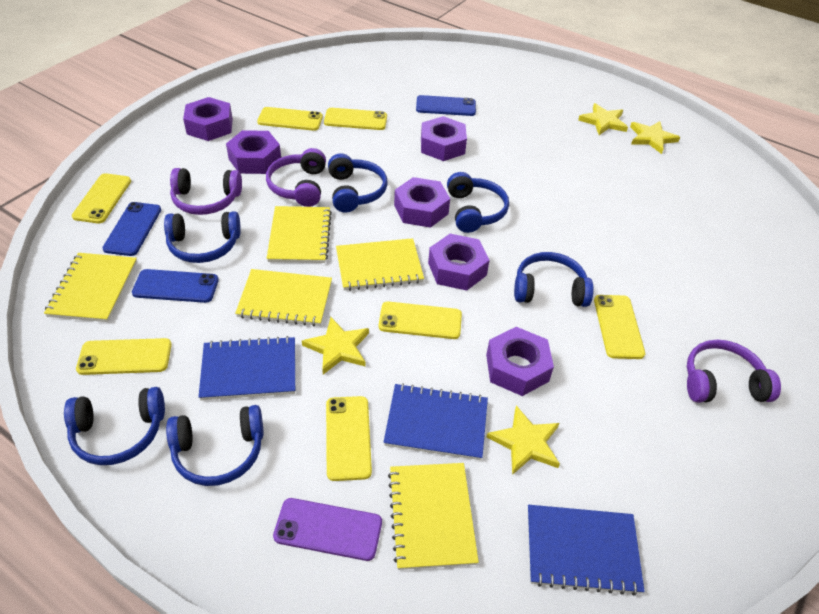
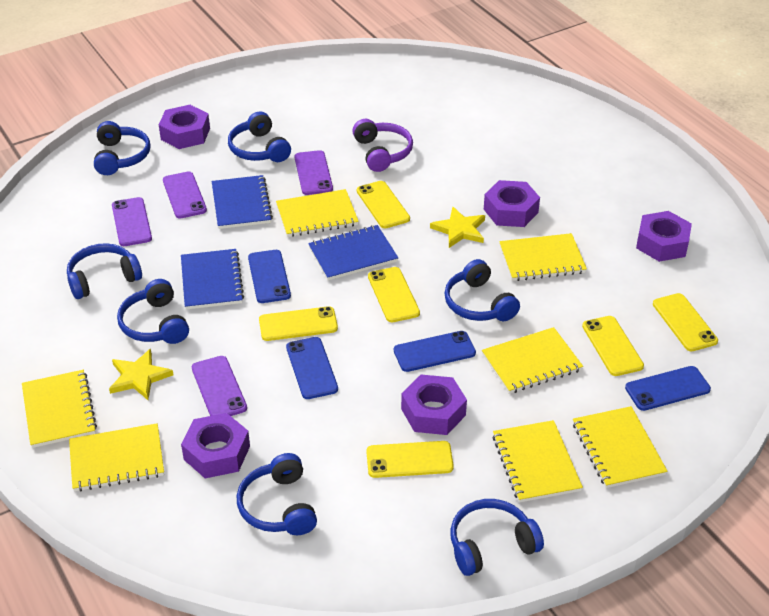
blue headphones: 6 -> 7
blue phone: 3 -> 4
purple headphones: 3 -> 1
purple nut: 6 -> 5
purple phone: 1 -> 4
yellow notebook: 5 -> 7
yellow phone: 7 -> 6
yellow star: 4 -> 2

